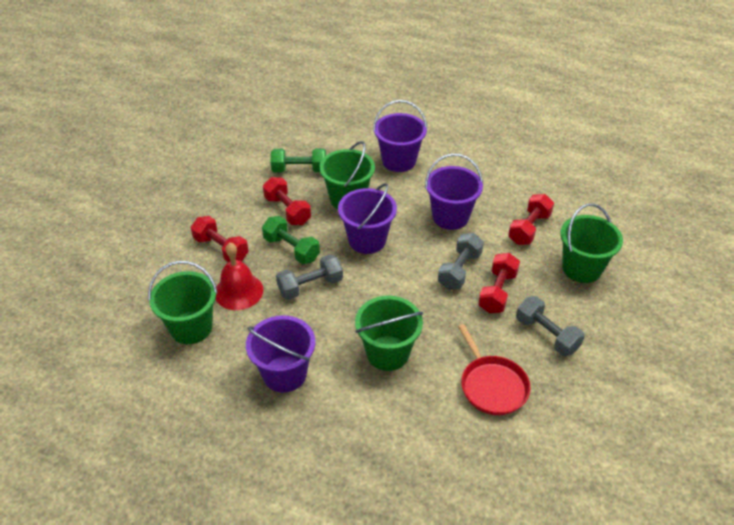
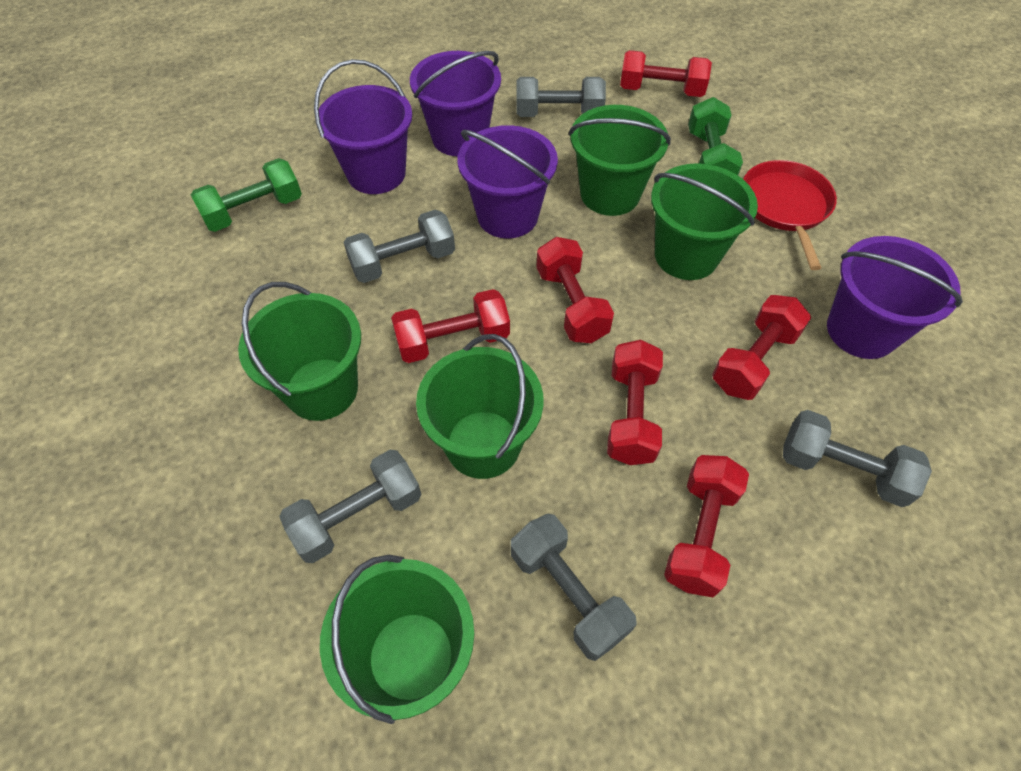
green bucket: 4 -> 5
grey dumbbell: 3 -> 5
red bell: 1 -> 0
red dumbbell: 4 -> 6

